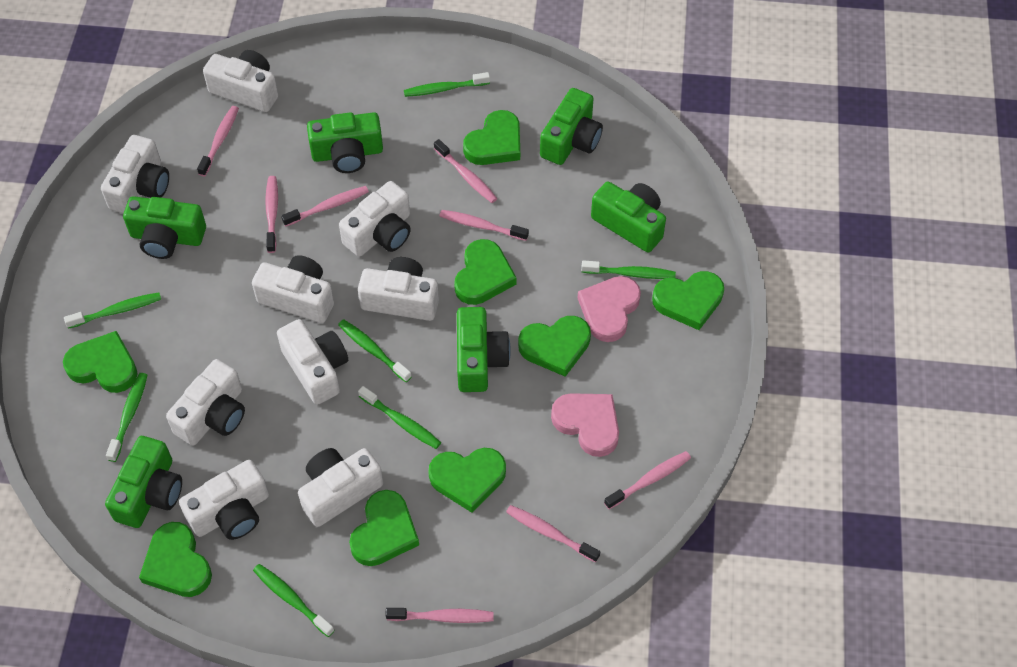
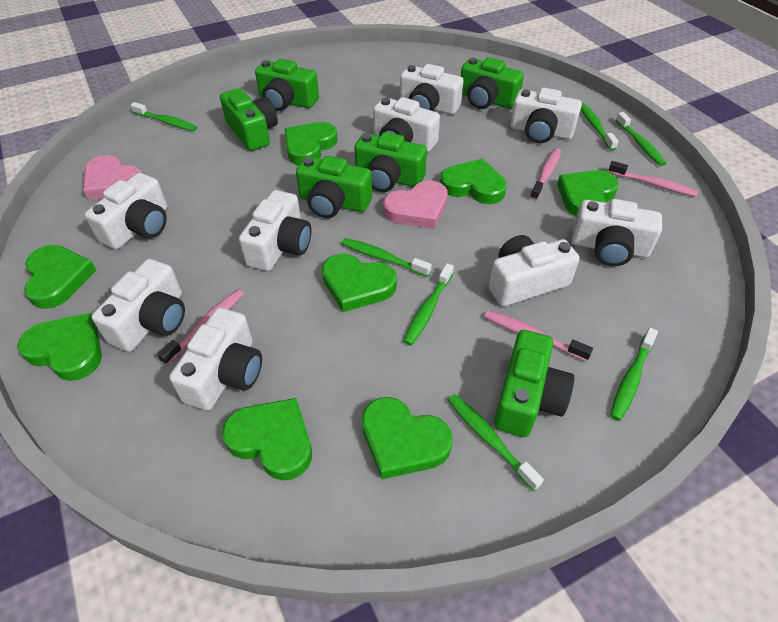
pink toothbrush: 8 -> 4

